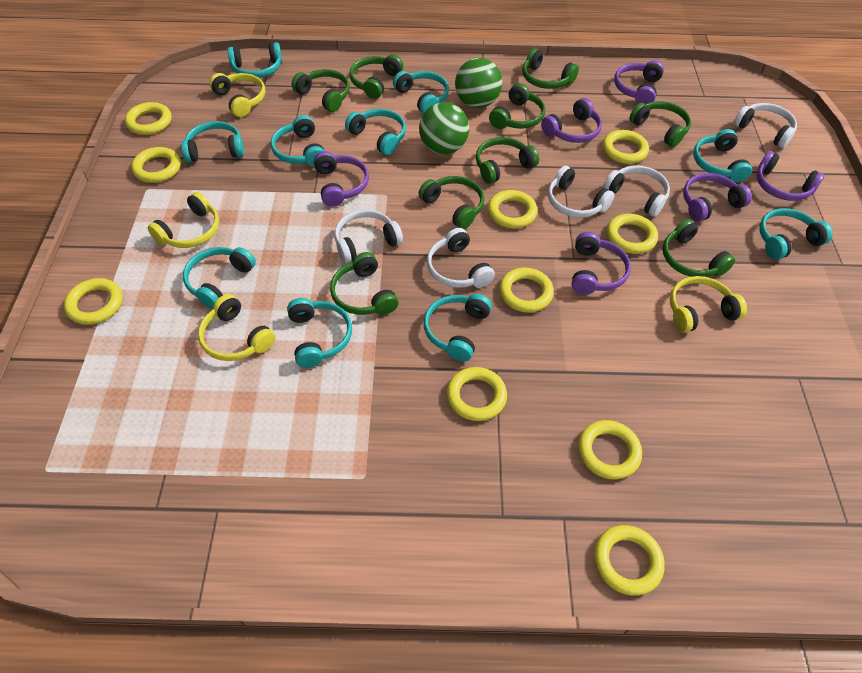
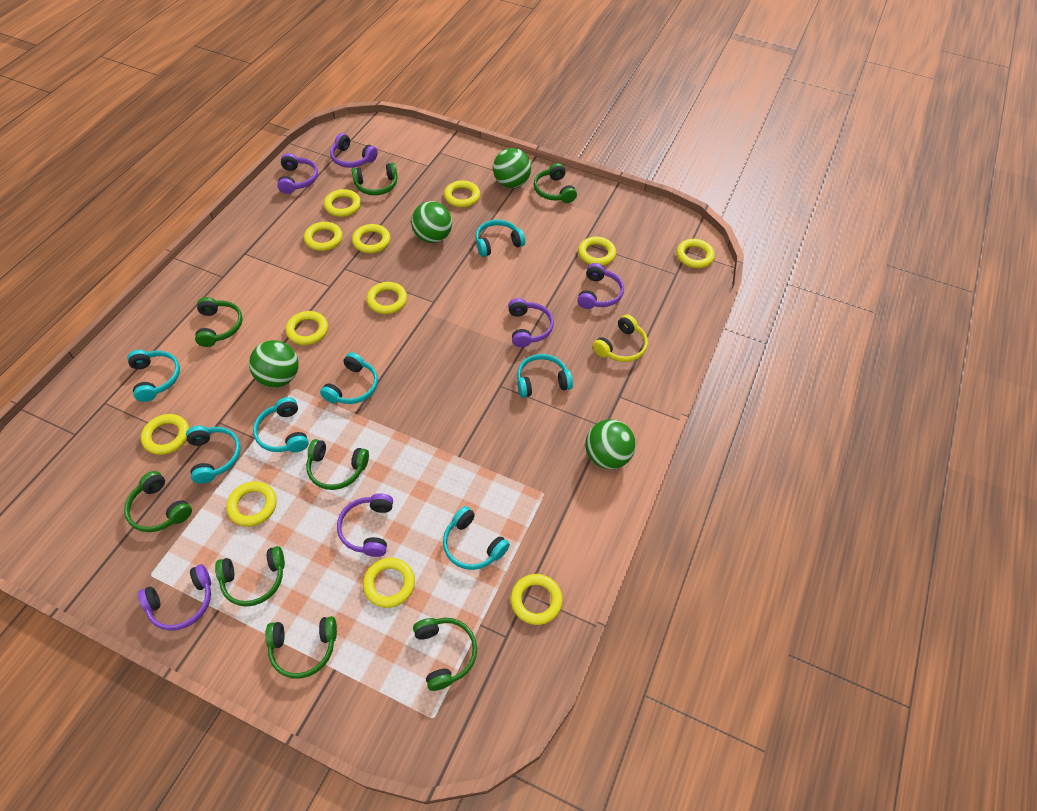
green ball: 2 -> 4
green headphones: 9 -> 8
turquoise headphones: 10 -> 7
white headphones: 5 -> 0
yellow headphones: 4 -> 1
yellow ring: 10 -> 12

